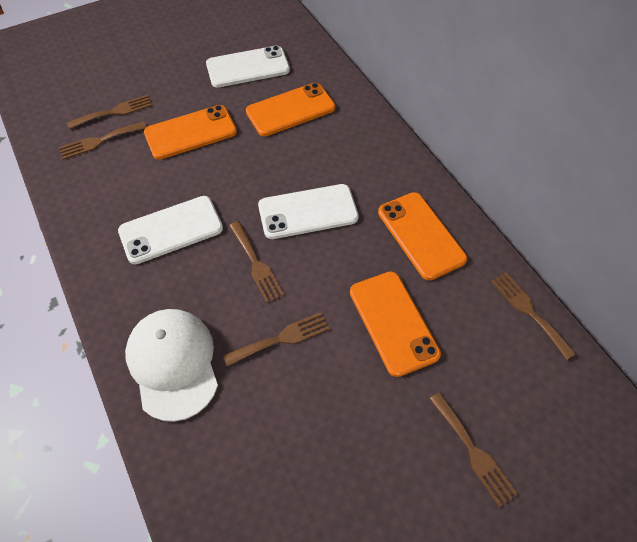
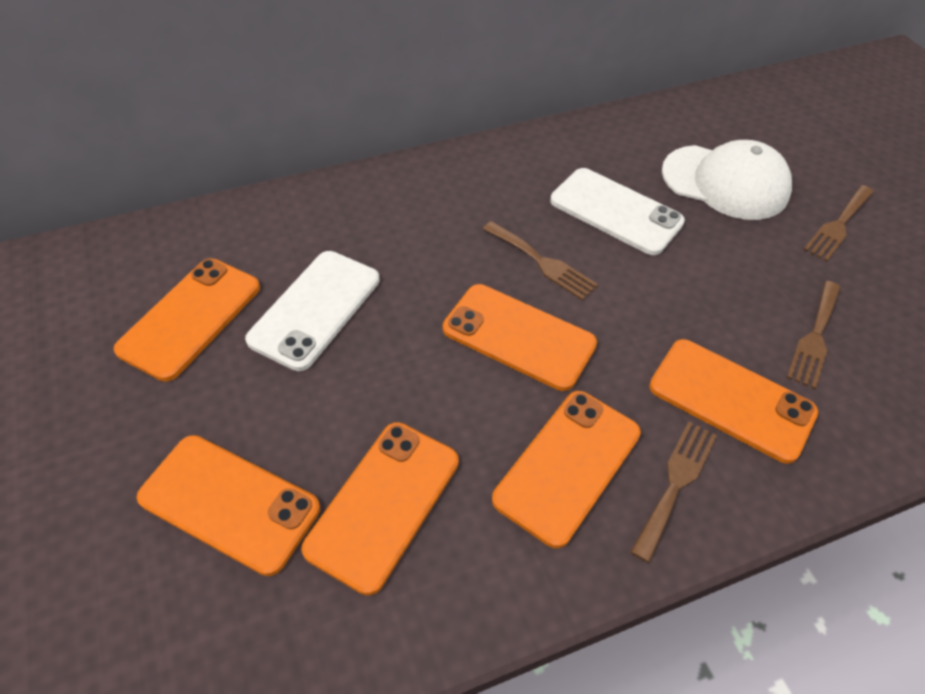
brown fork: 6 -> 4
orange phone: 4 -> 6
white phone: 3 -> 2

